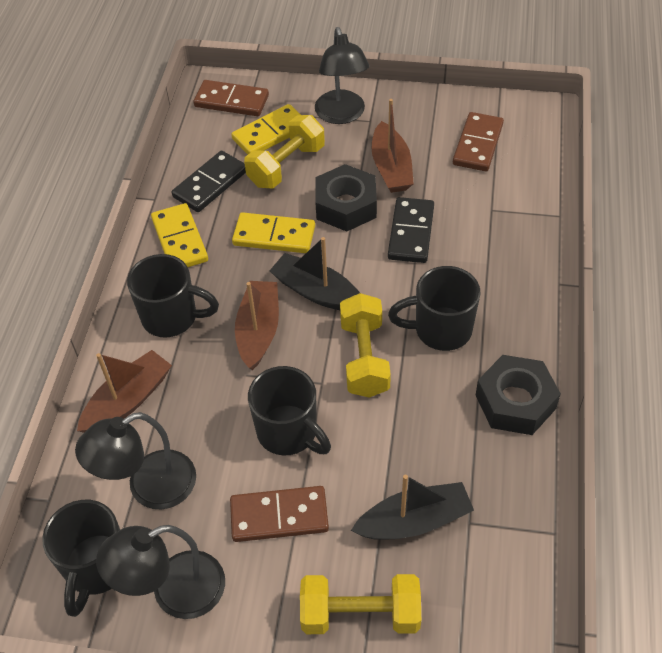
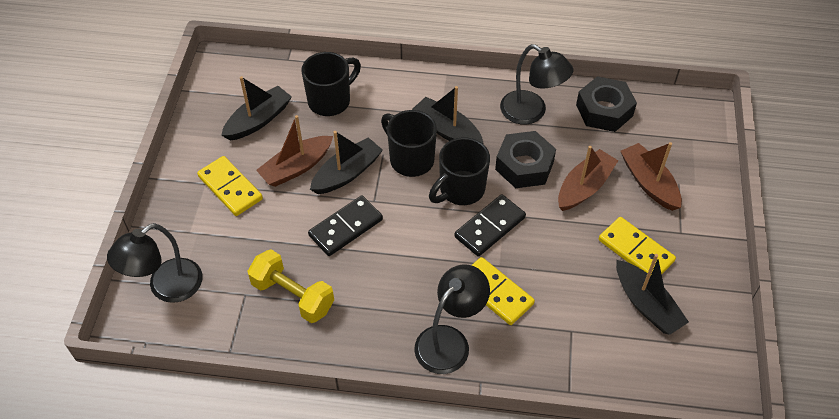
black boat: 2 -> 4
black mug: 4 -> 3
brown domino: 3 -> 0
yellow dumbbell: 3 -> 1

